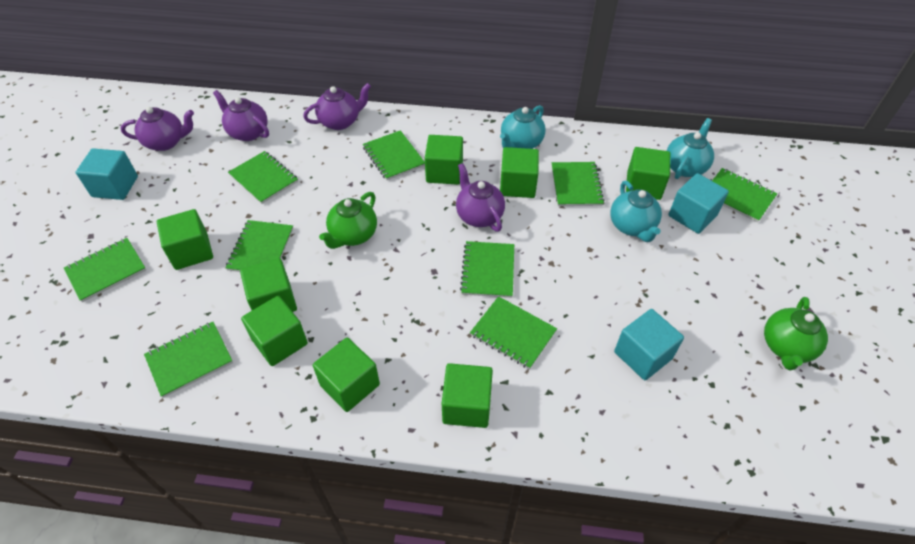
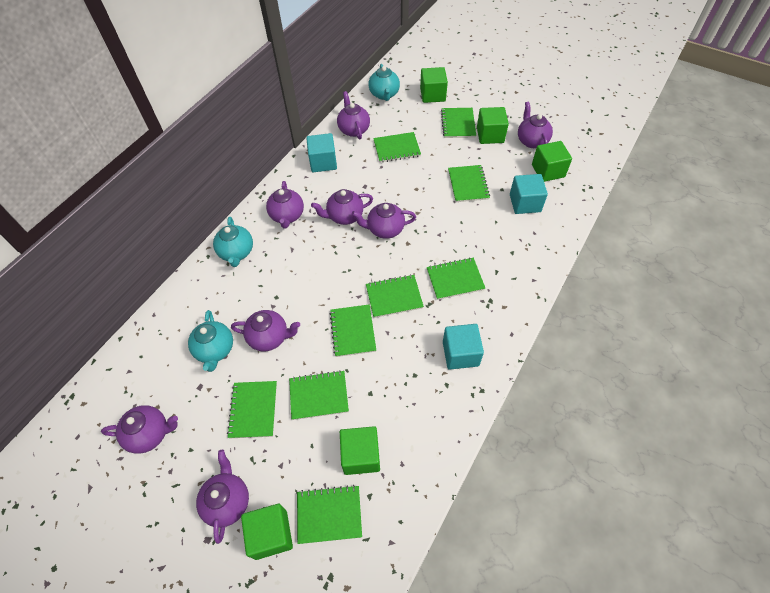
green cube: 8 -> 5
green teapot: 2 -> 0
purple teapot: 4 -> 8

